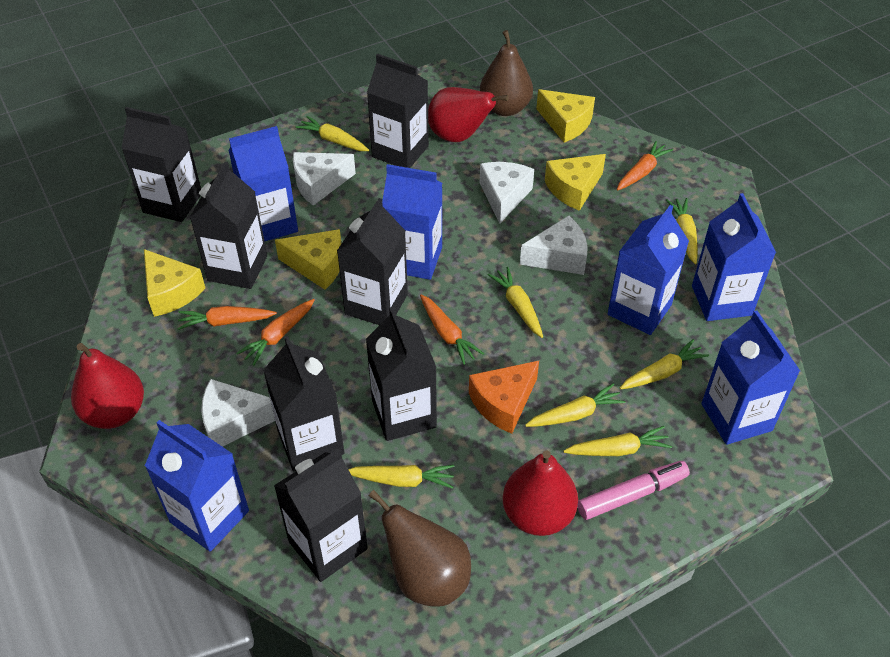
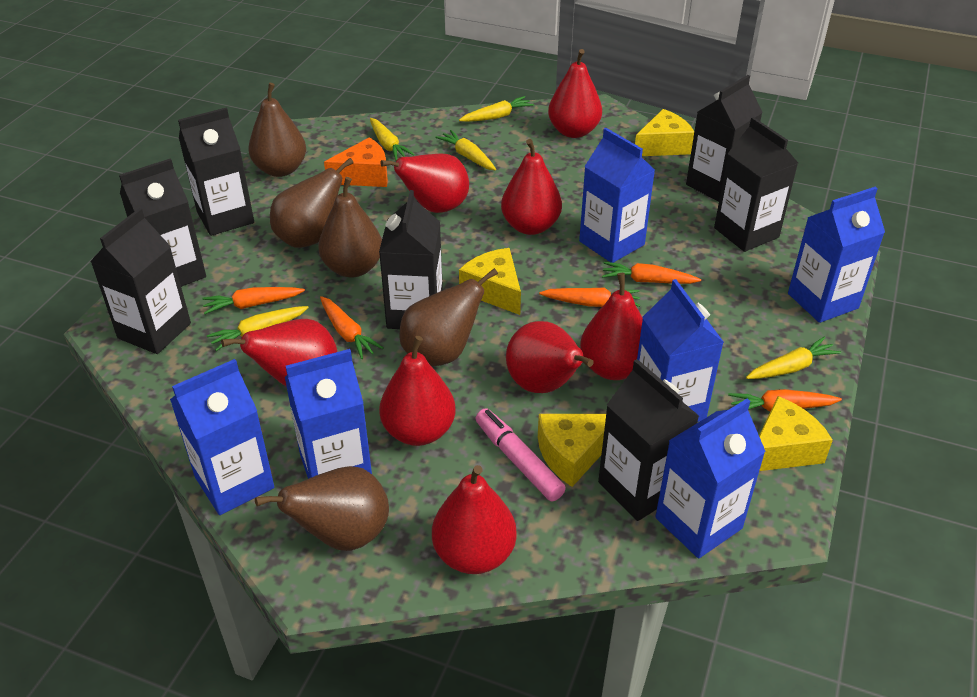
brown pear: 2 -> 5
orange carrot: 4 -> 5
red pear: 3 -> 8
white cheese: 4 -> 0
yellow carrot: 7 -> 5

